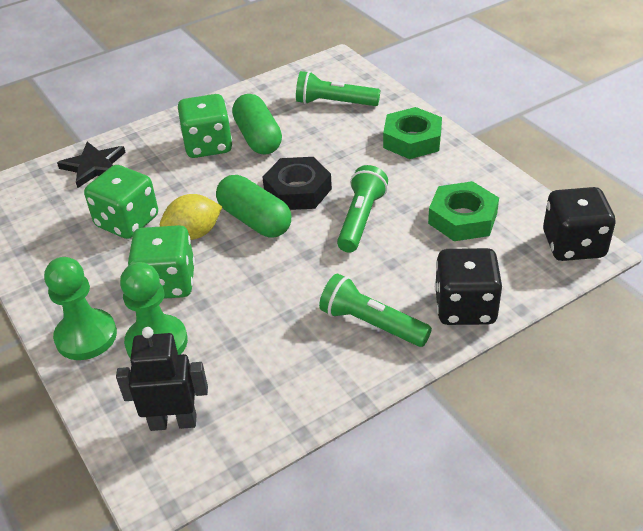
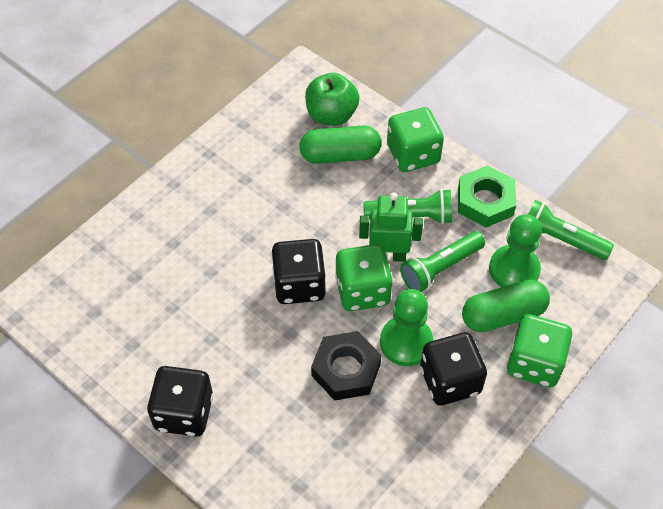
black dice: 2 -> 3
black robot: 1 -> 0
black star: 1 -> 0
green apple: 0 -> 1
green nut: 2 -> 1
green robot: 0 -> 1
yellow lemon: 1 -> 0

